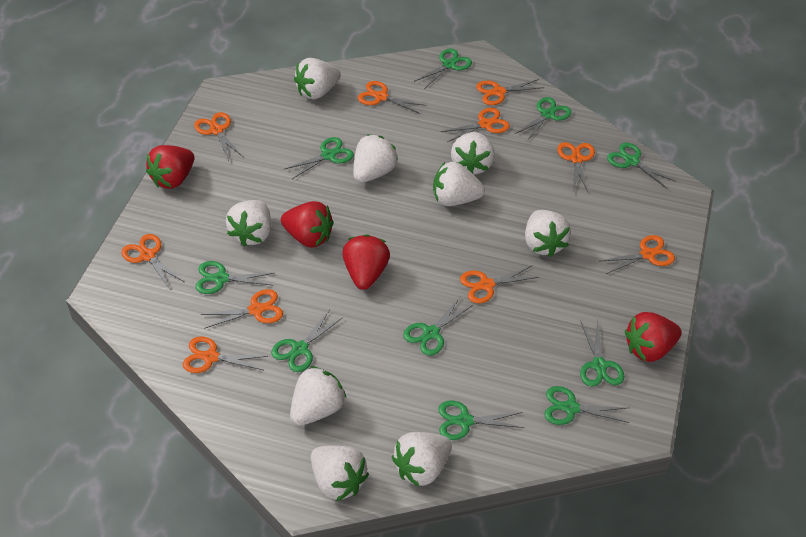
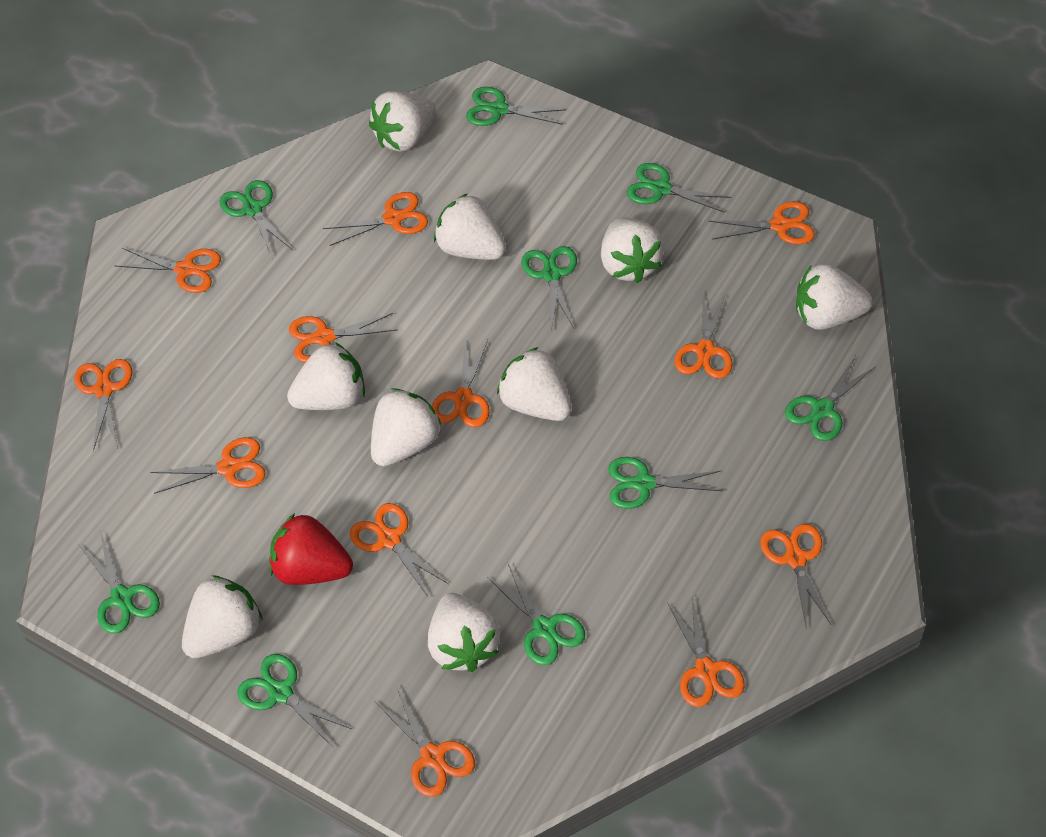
green scissors: 10 -> 9
orange scissors: 10 -> 12
red strawberry: 4 -> 1

